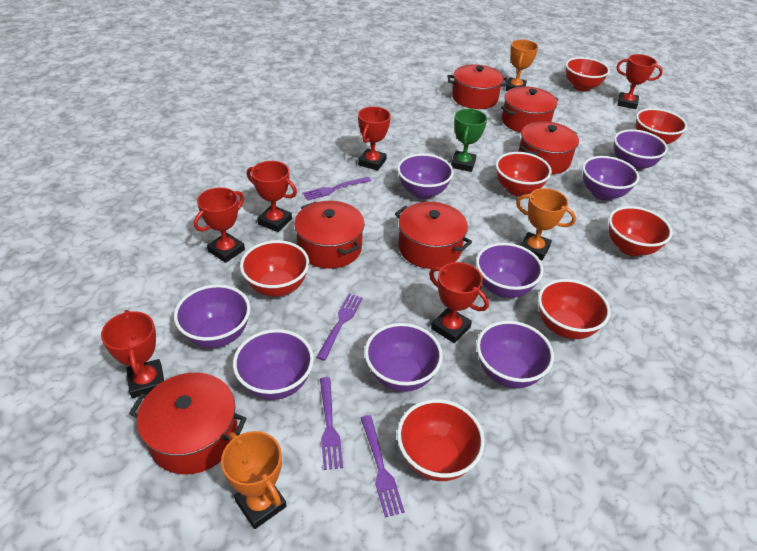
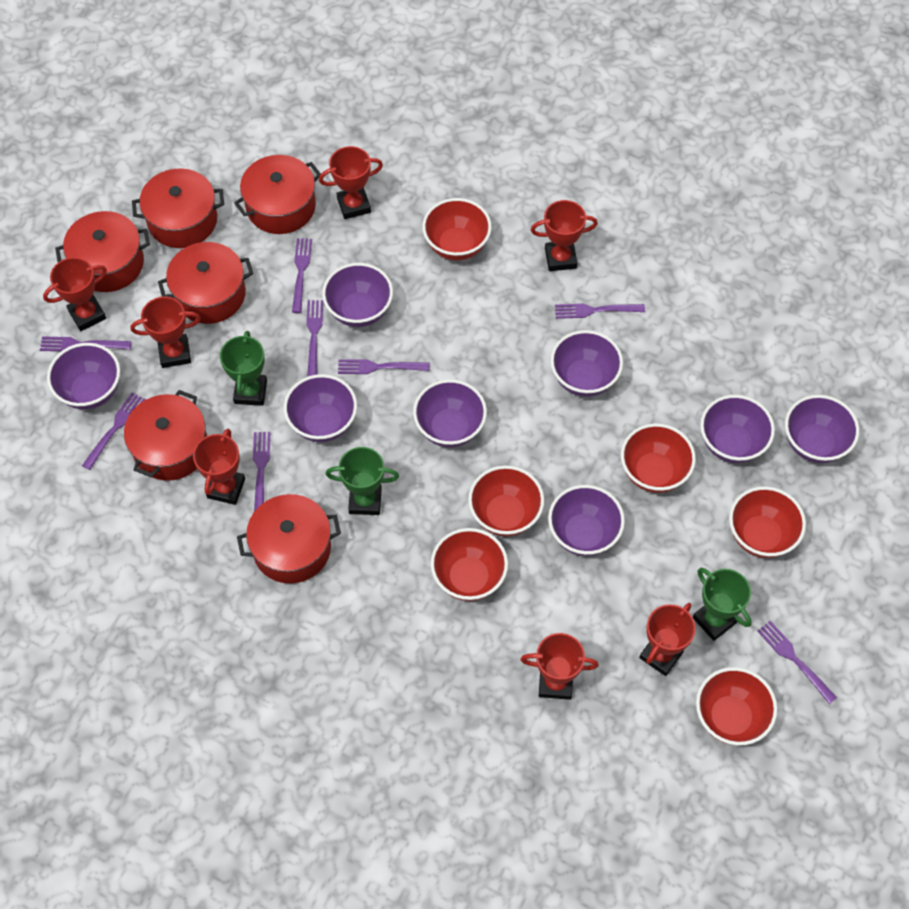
green trophy: 1 -> 3
orange trophy: 3 -> 0
purple fork: 4 -> 8
red bowl: 7 -> 6
red trophy: 6 -> 7

